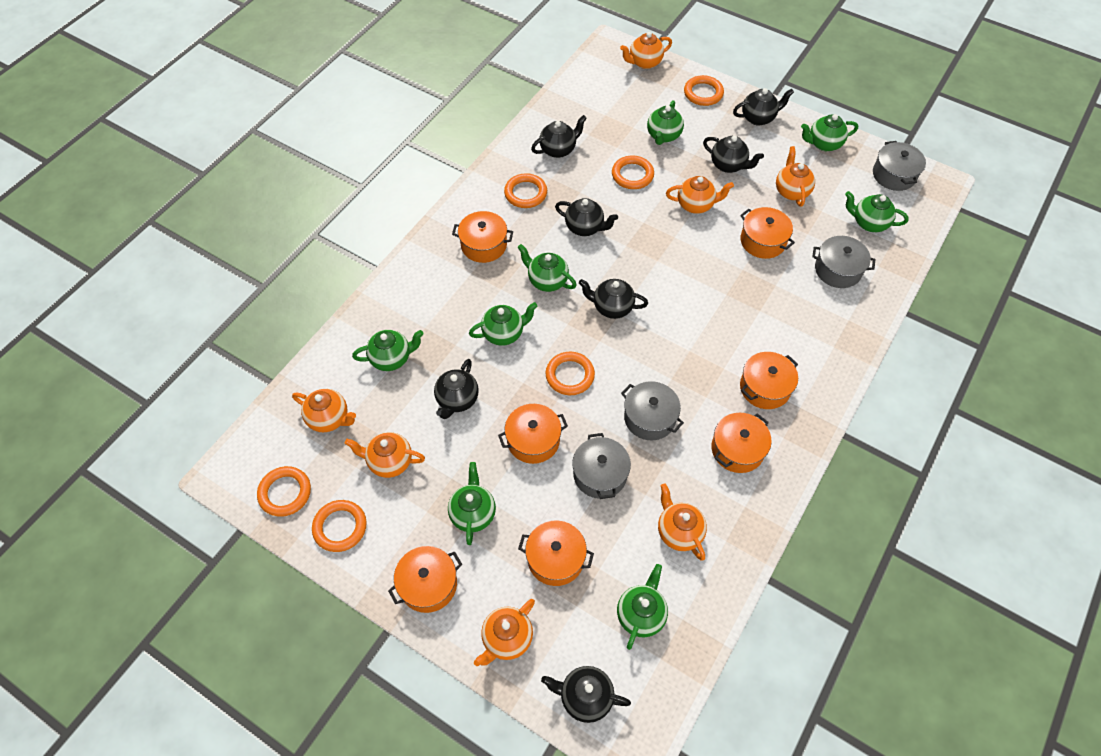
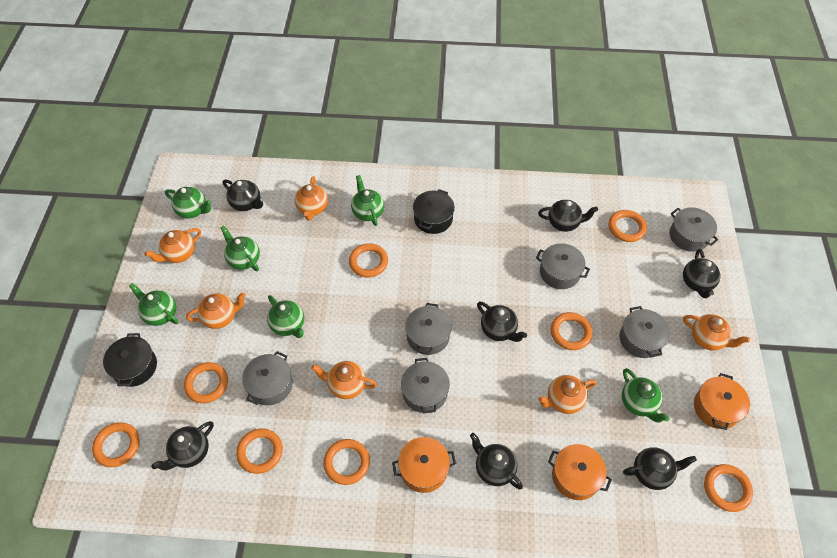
black pot: 0 -> 2
green teapot: 8 -> 6
grey pot: 4 -> 6
orange pot: 7 -> 3
orange ring: 6 -> 8
orange teapot: 7 -> 6

